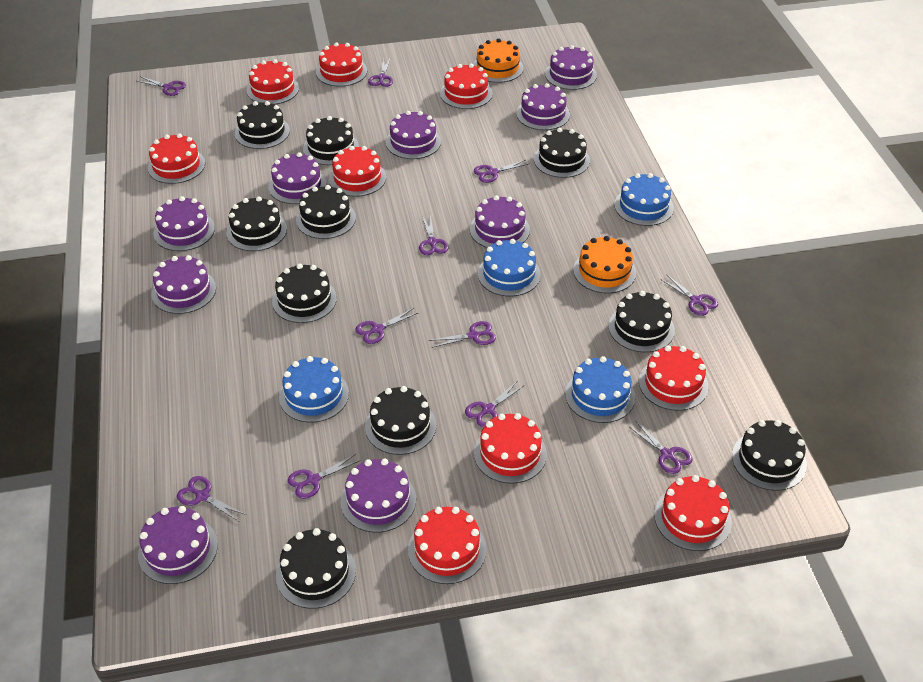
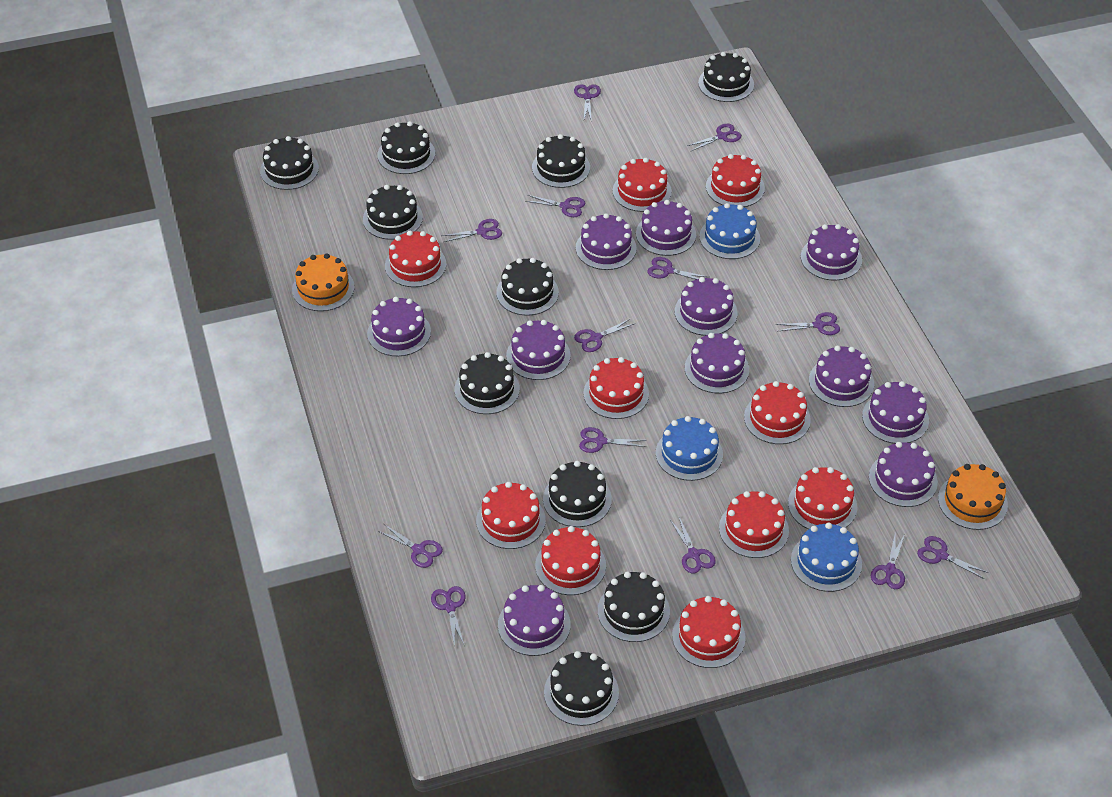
blue cake: 4 -> 3
purple cake: 9 -> 11
purple scissors: 11 -> 13
red cake: 9 -> 10

